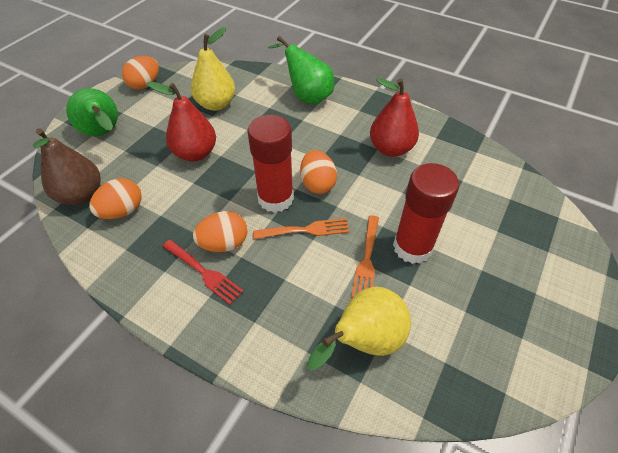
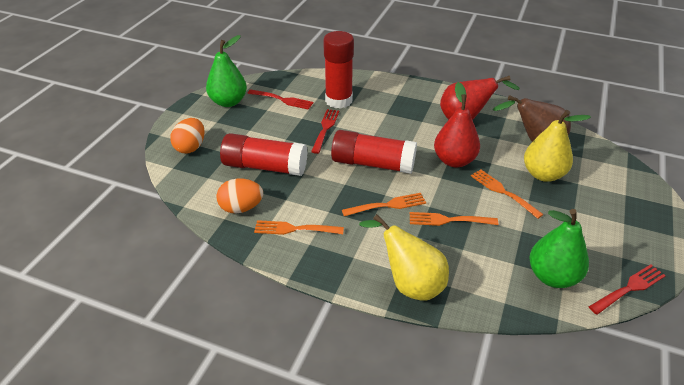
orange egg: 4 -> 2
orange fork: 2 -> 4
red fork: 1 -> 3
red glue stick: 2 -> 3

